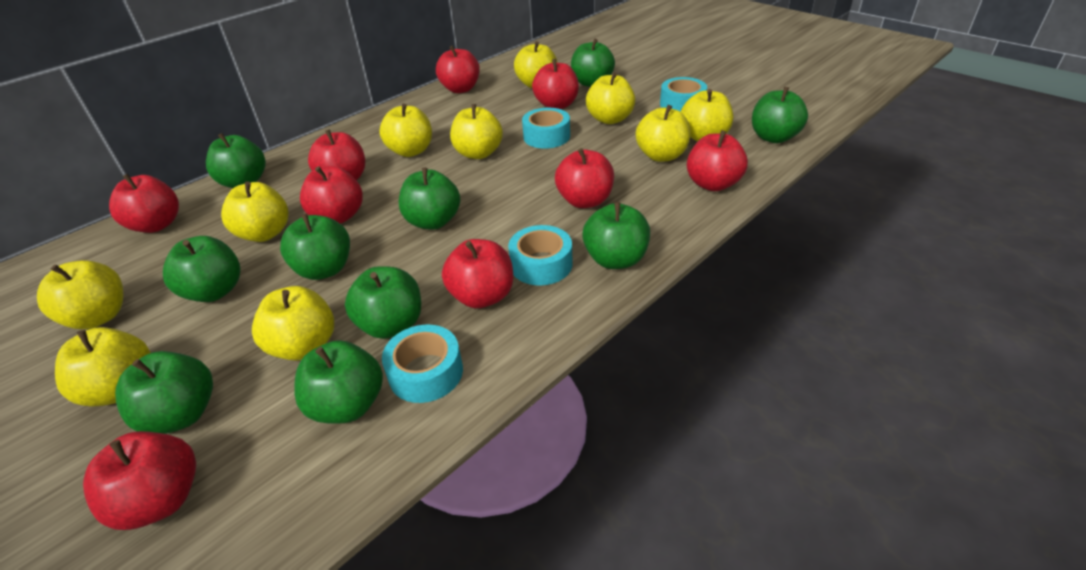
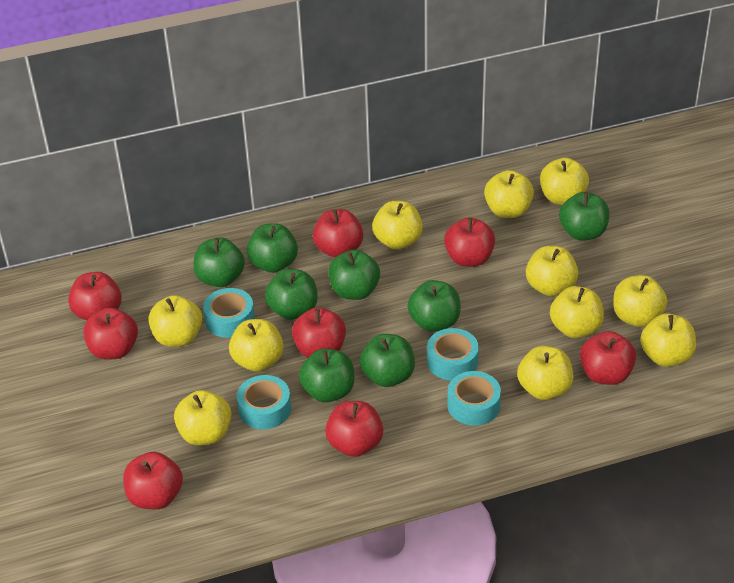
green apple: 10 -> 8
red apple: 9 -> 8
yellow apple: 10 -> 11

